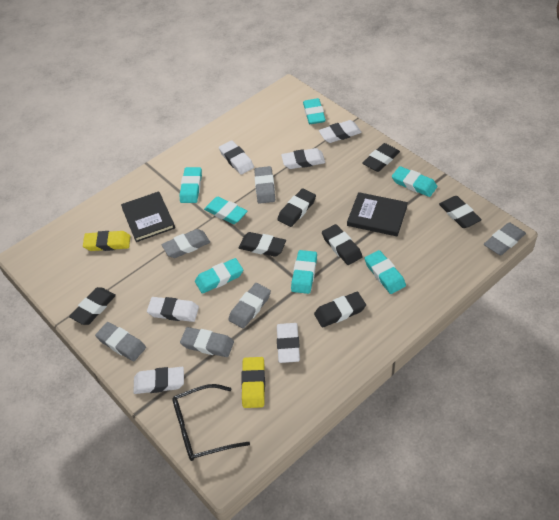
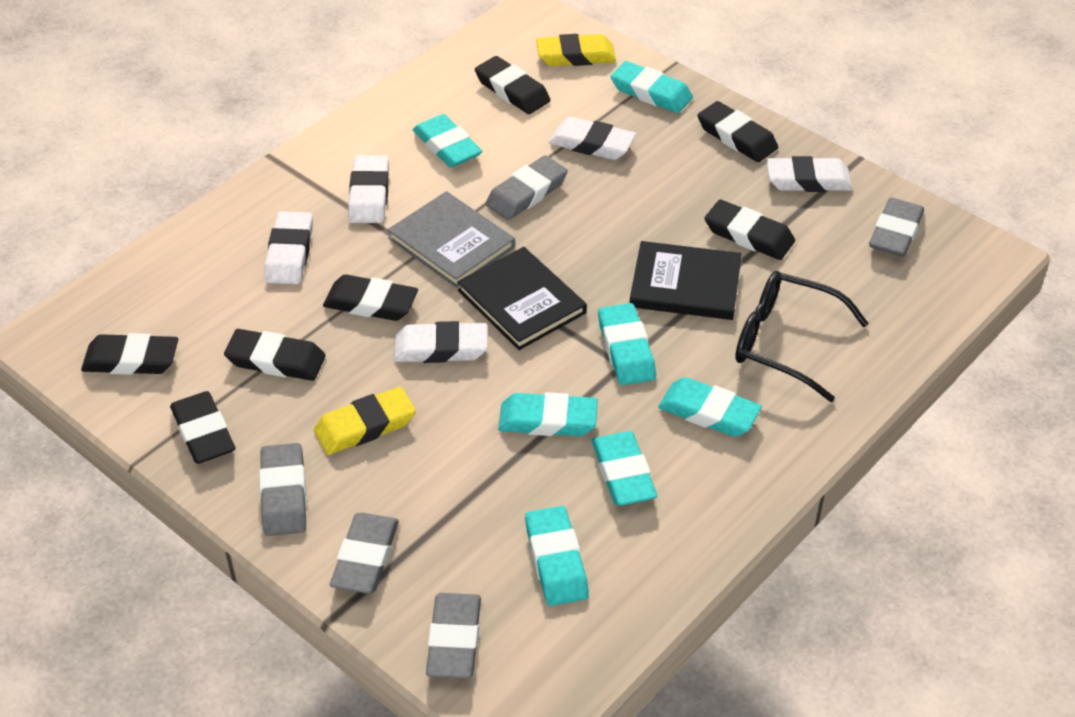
grey book: 0 -> 1
grey eraser: 6 -> 5
white eraser: 6 -> 5

